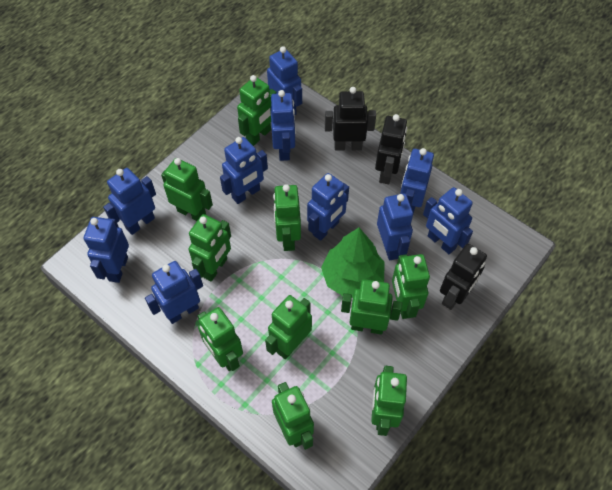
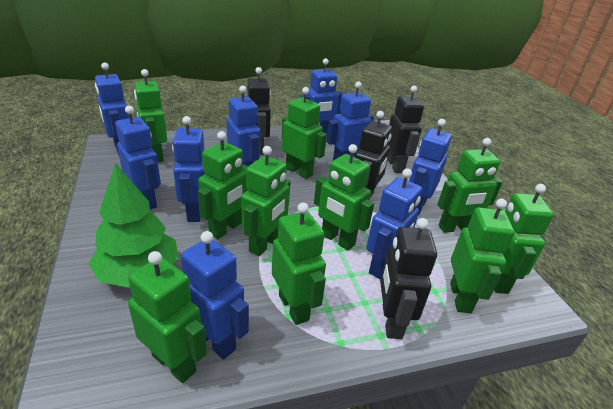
black robot: 3 -> 4
blue robot: 10 -> 9

